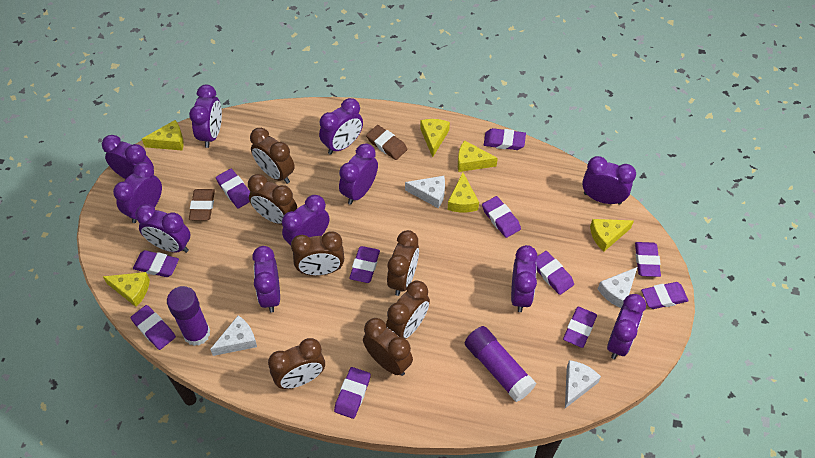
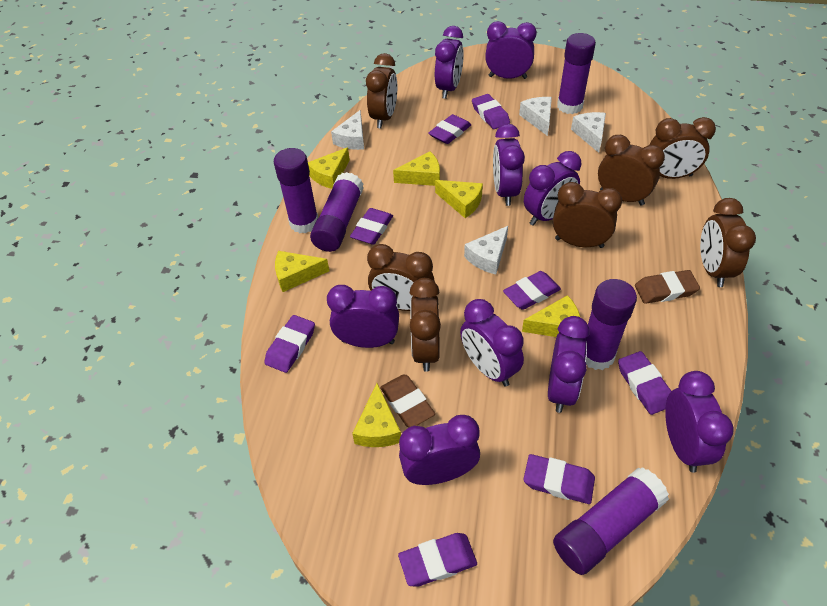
purple clock: 11 -> 9
purple eraser: 11 -> 8
purple glue stick: 2 -> 5

